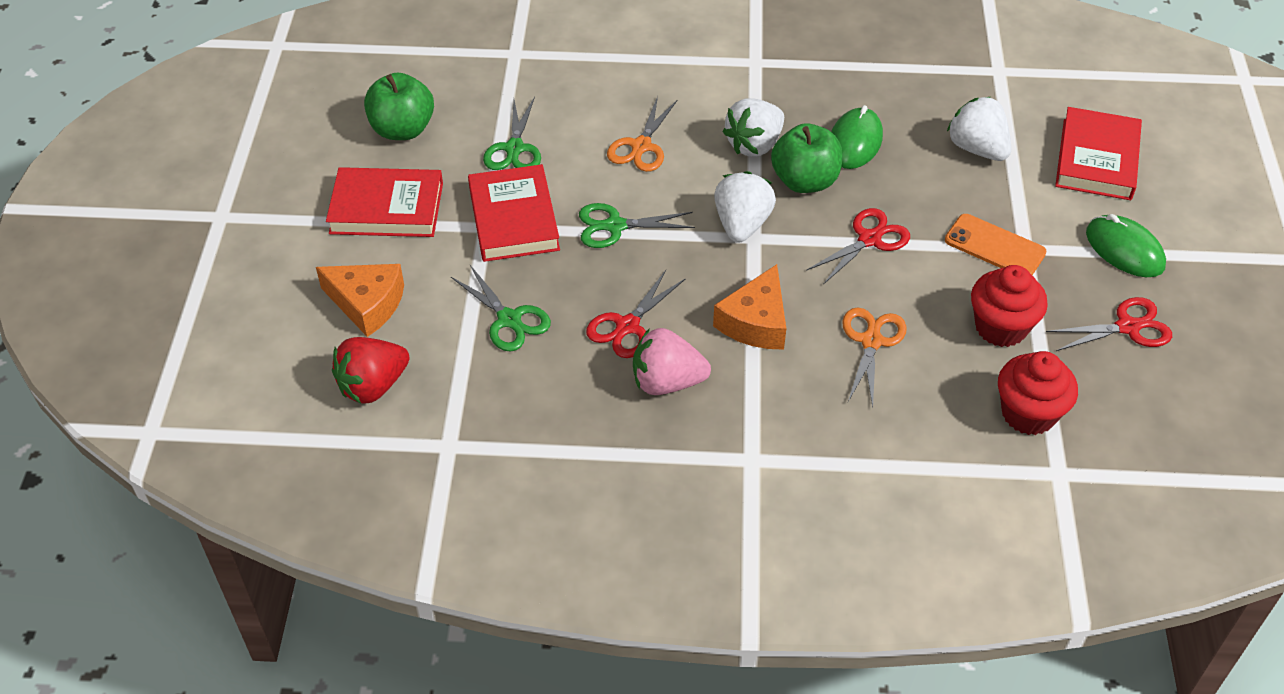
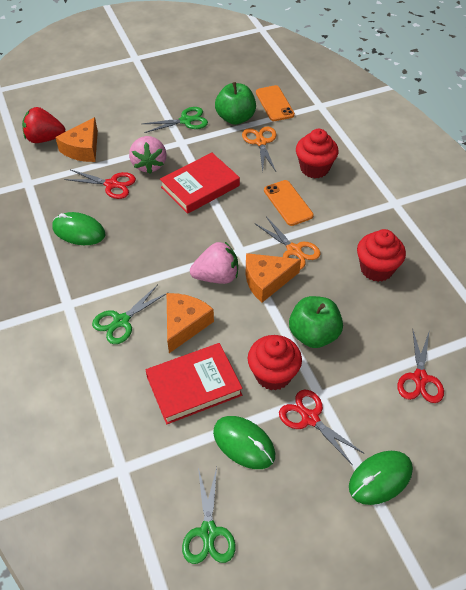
green mouse: 2 -> 3
orange cheese: 2 -> 3
orange phone: 1 -> 2
pink strawberry: 1 -> 2
red book: 3 -> 2
red cupcake: 2 -> 3
white strawberry: 3 -> 0

